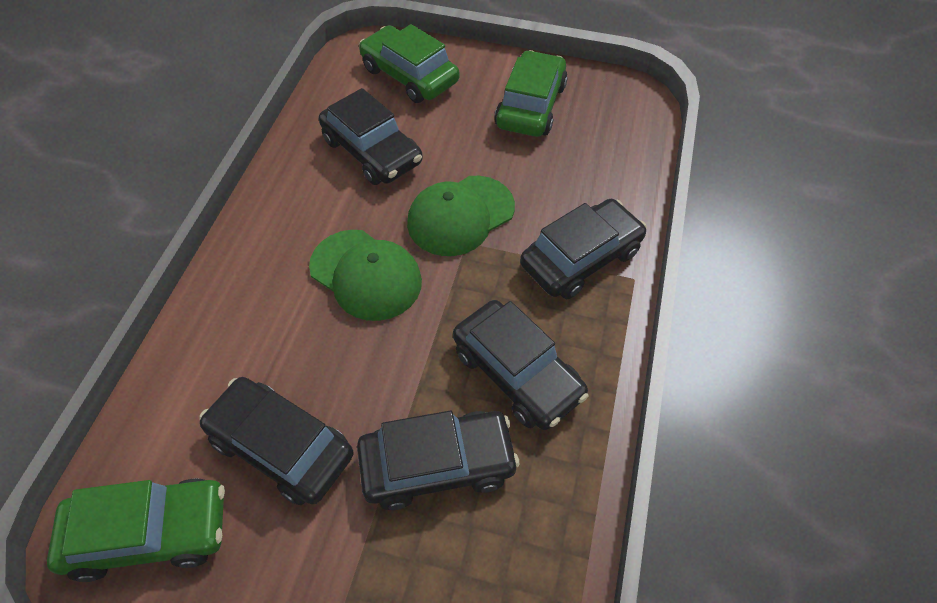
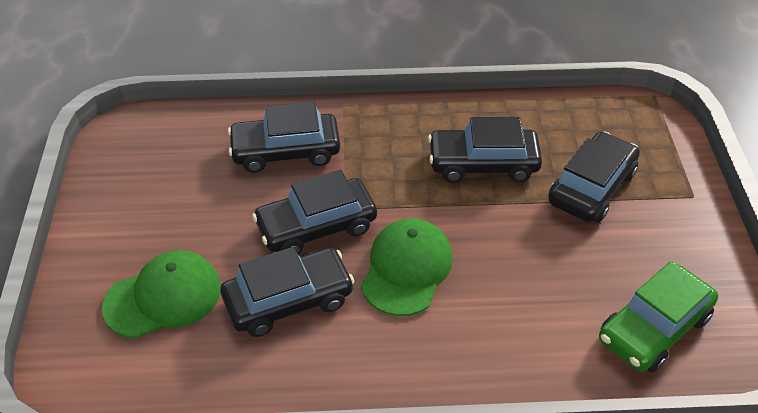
green car: 3 -> 1

